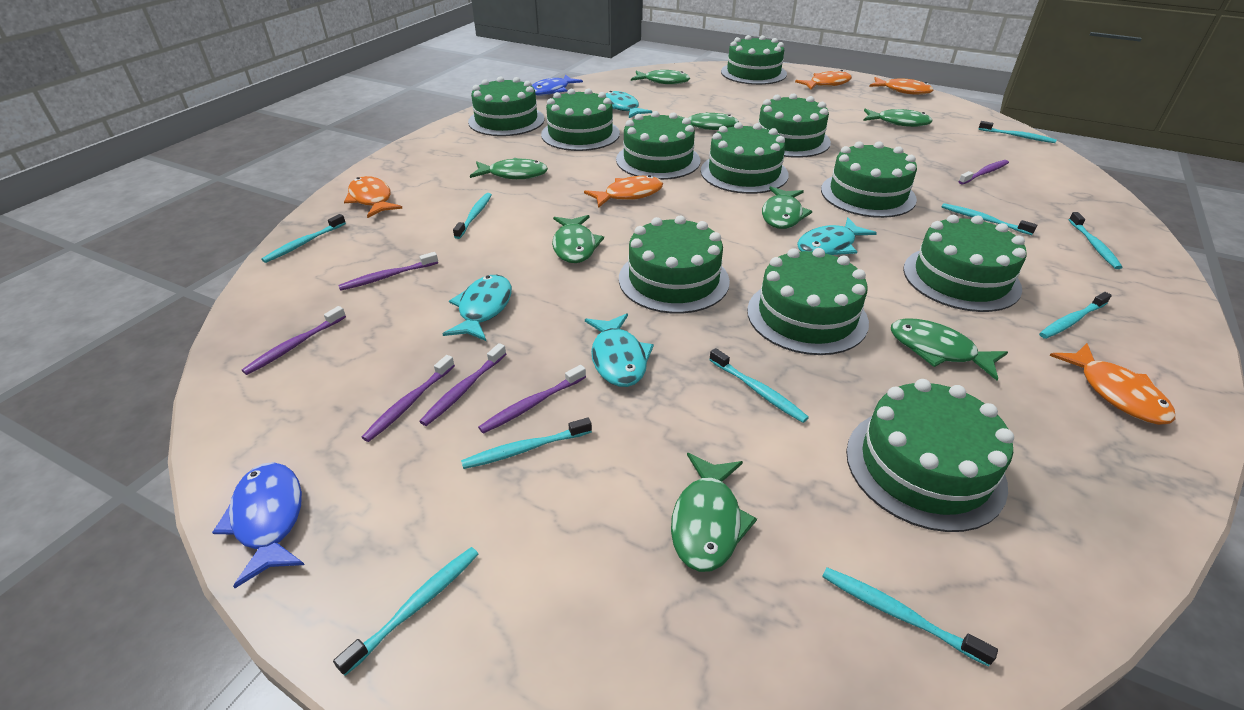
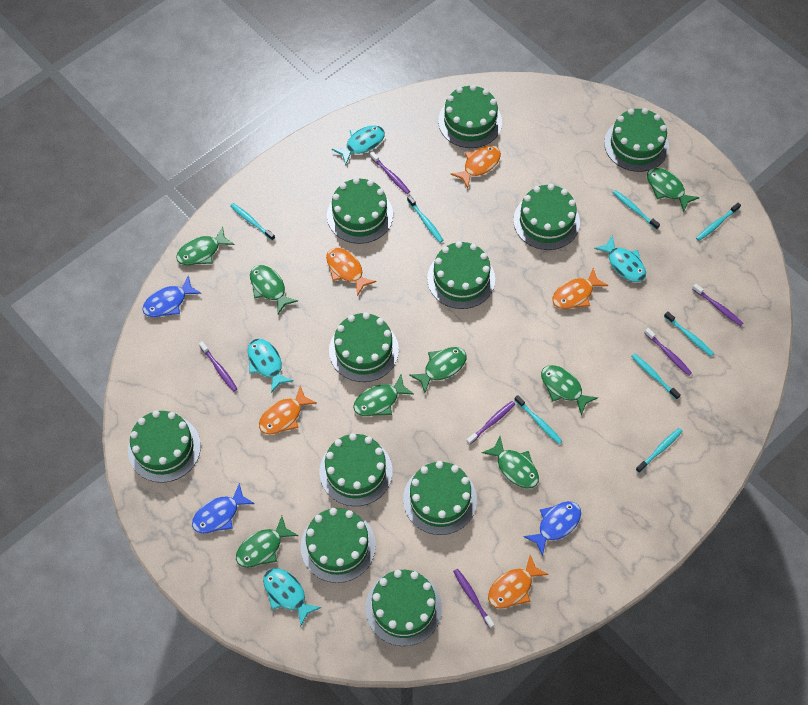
blue fish: 2 -> 3
turquoise toothbrush: 10 -> 8

